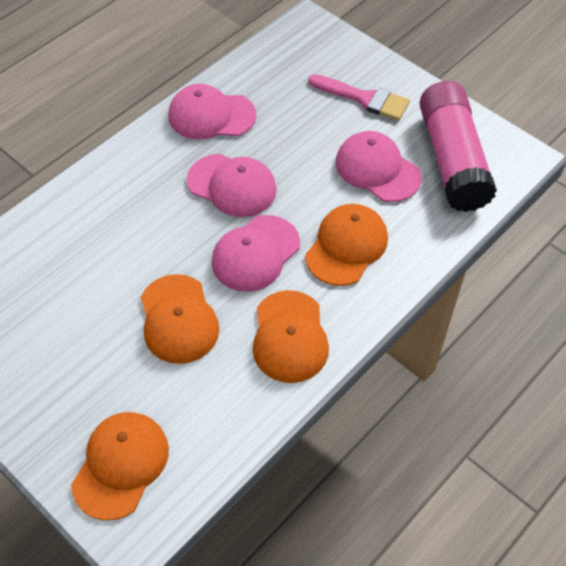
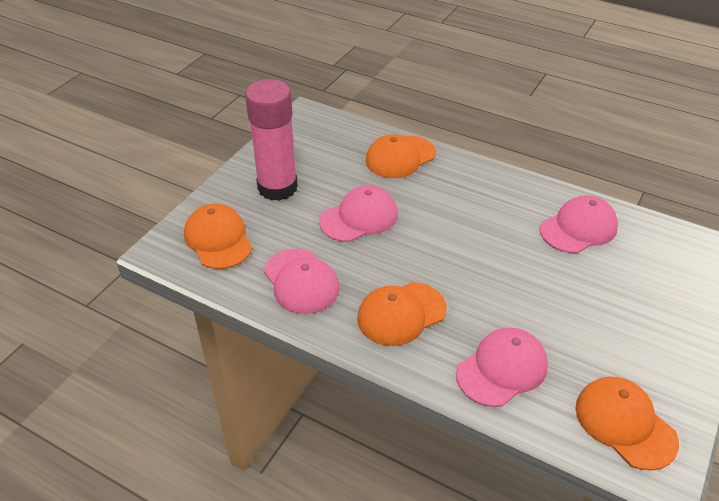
pink brush: 1 -> 0

